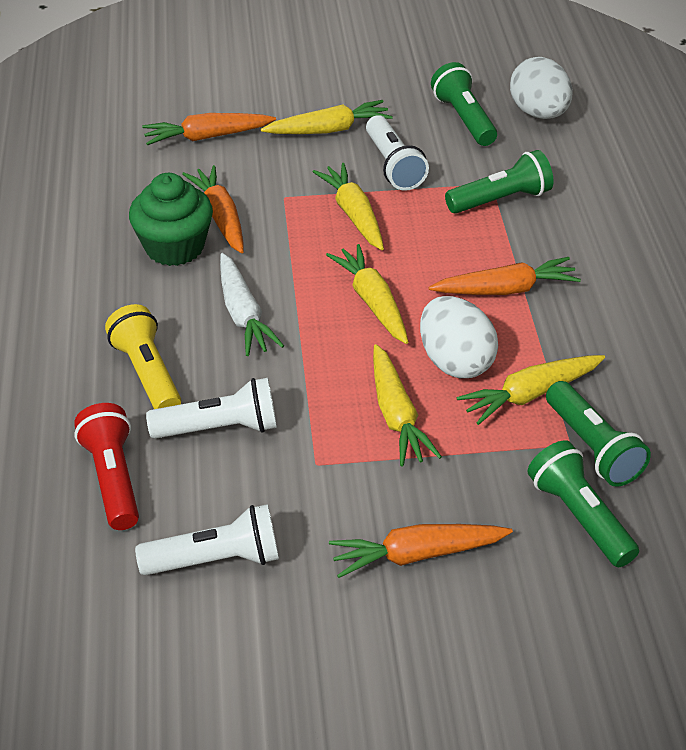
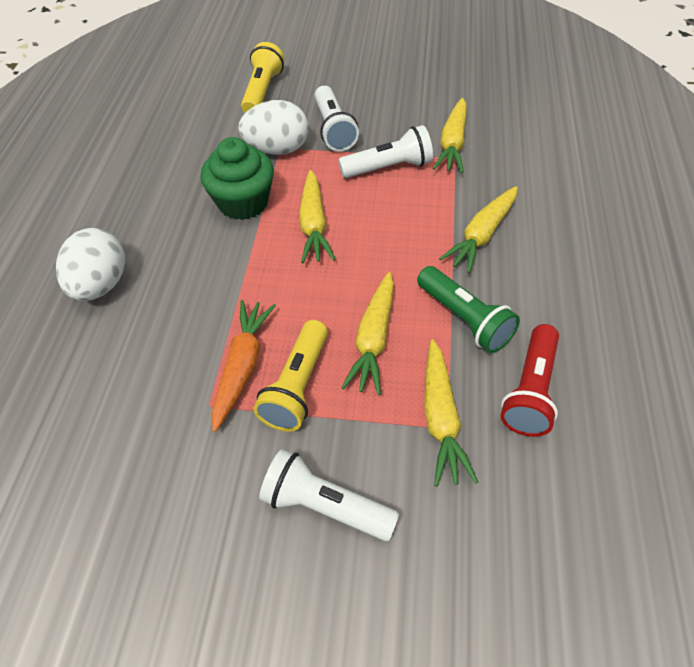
green flashlight: 4 -> 1
orange carrot: 4 -> 1
white carrot: 1 -> 0
yellow flashlight: 1 -> 2

